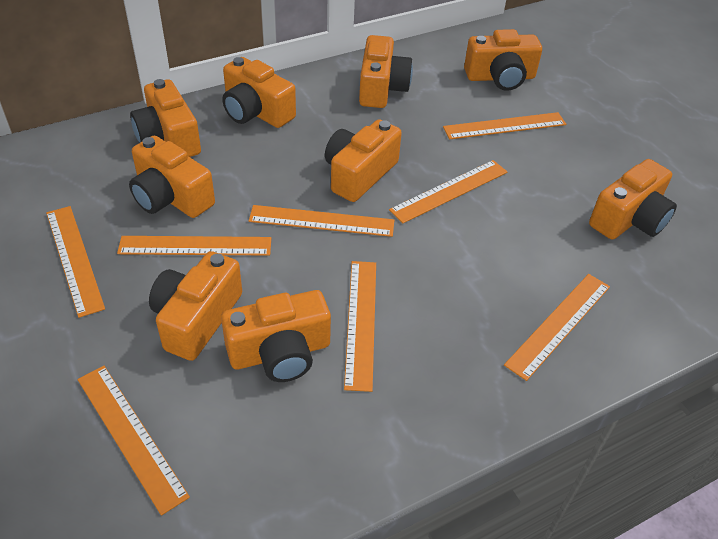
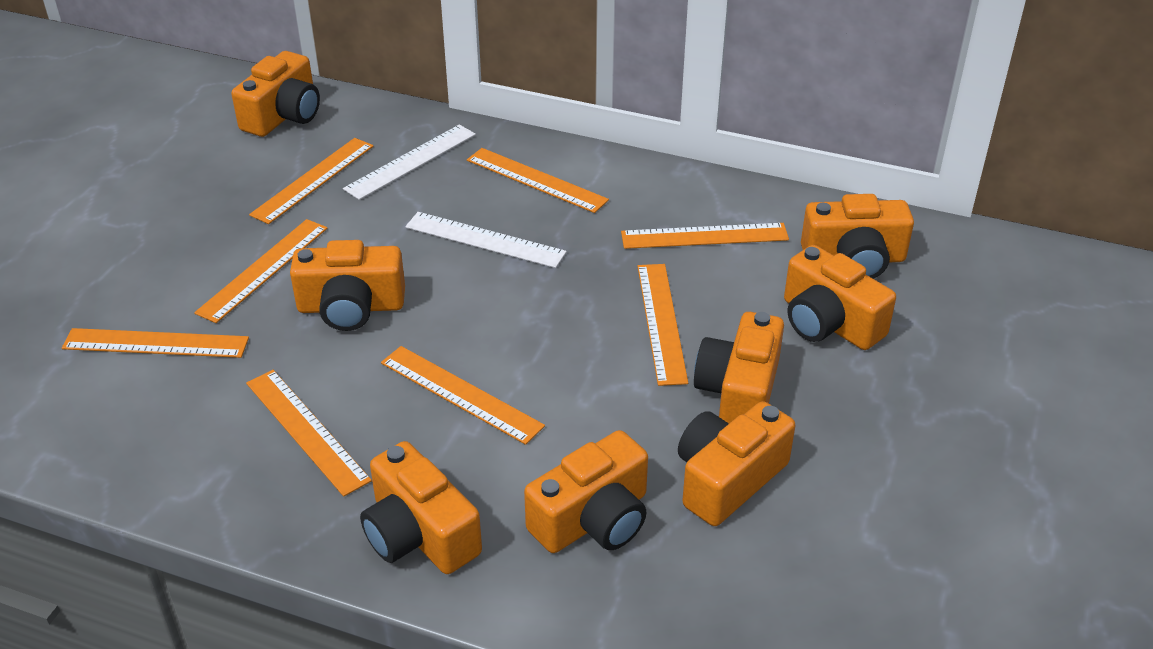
orange camera: 9 -> 8
white ruler: 0 -> 2

